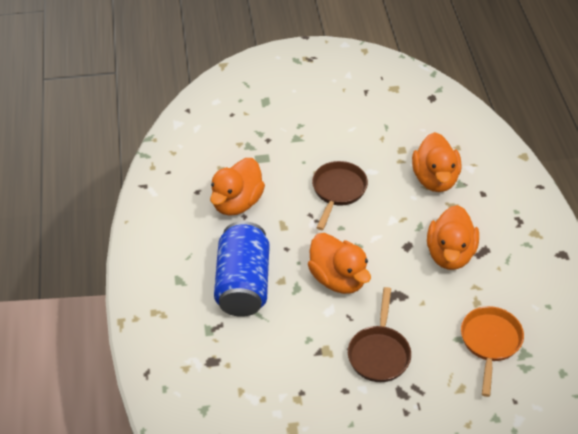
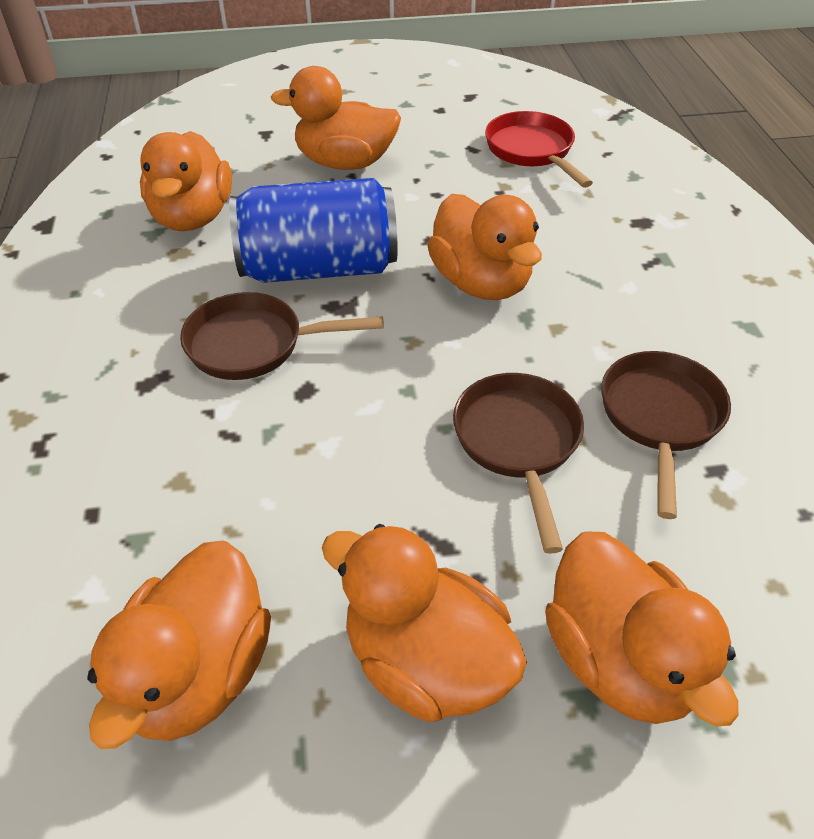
brown pan: 2 -> 3
orange duck: 4 -> 6
orange pan: 1 -> 0
red pan: 0 -> 1

